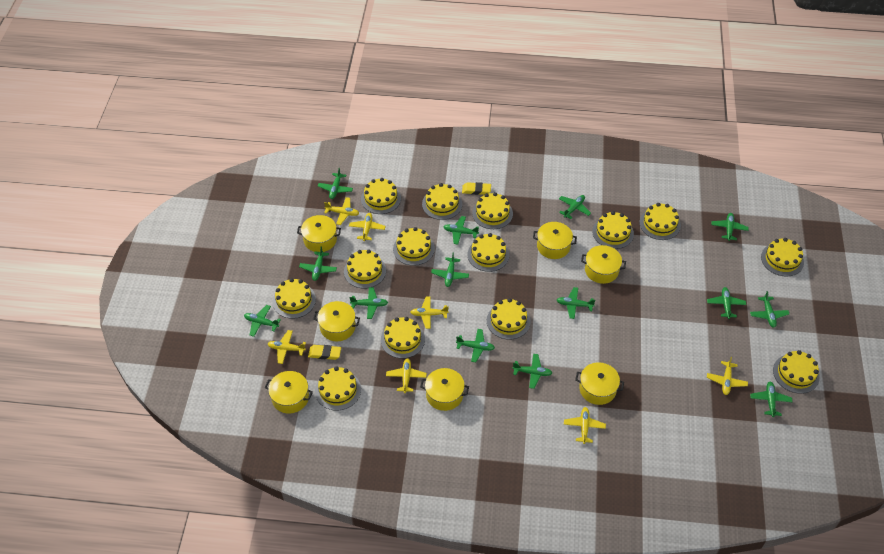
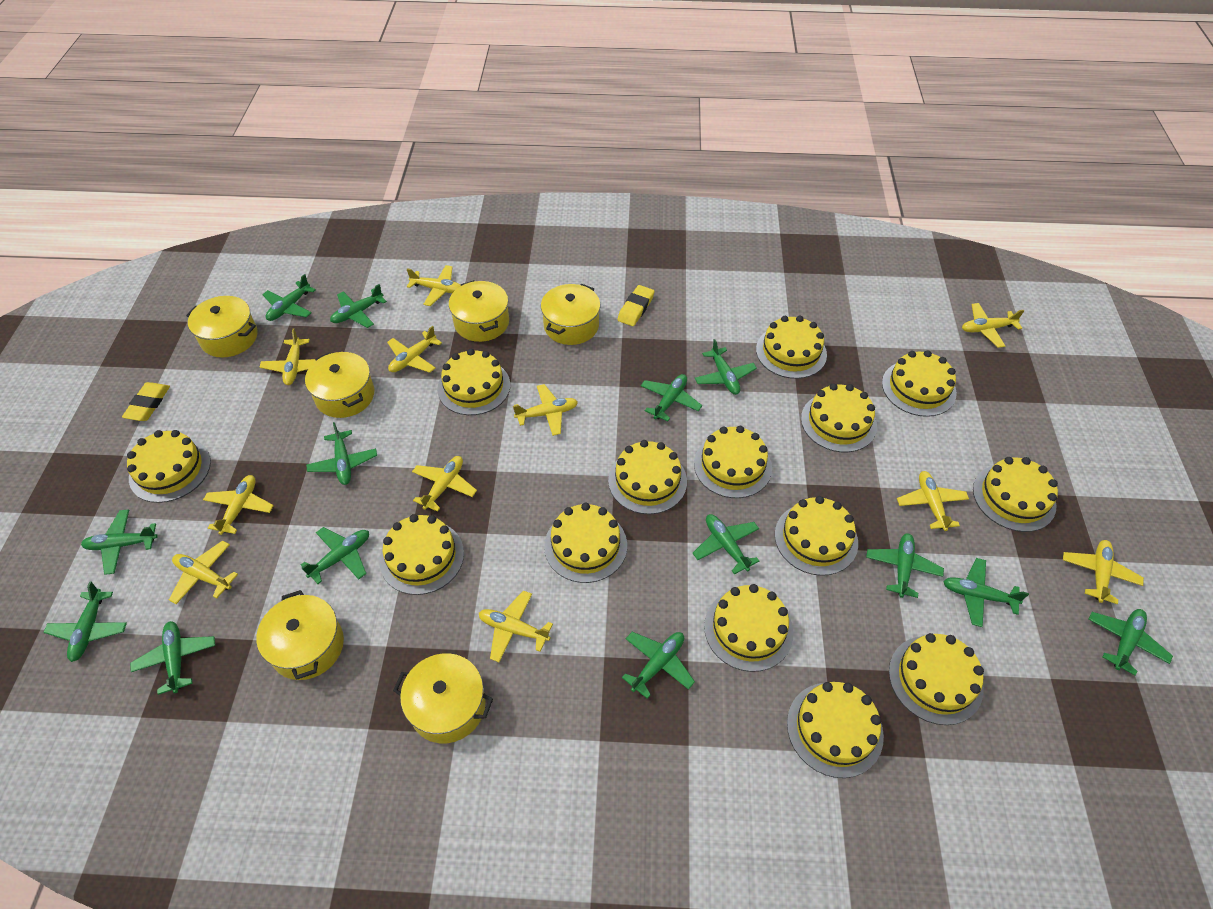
yellow plane: 7 -> 11
yellow pot: 7 -> 6

